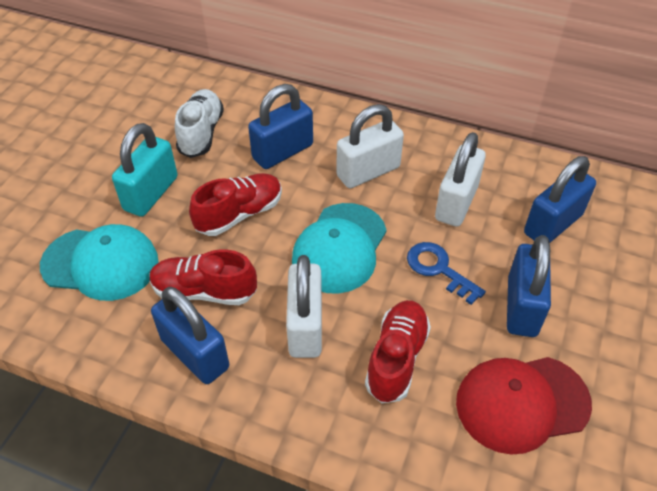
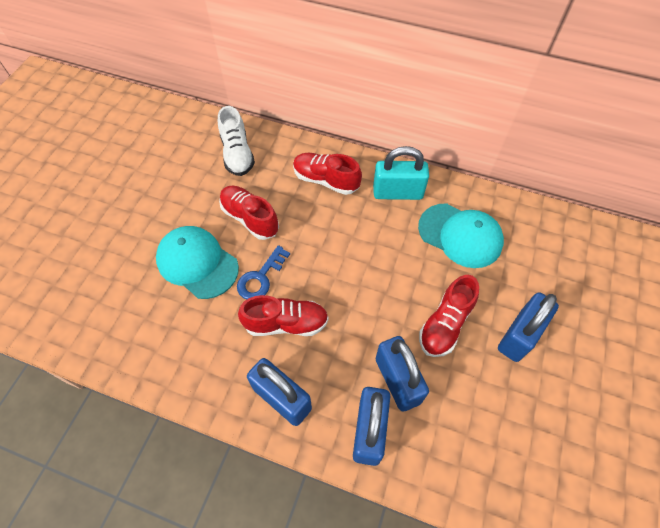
red cap: 1 -> 0
red shoe: 3 -> 4
white padlock: 3 -> 0

